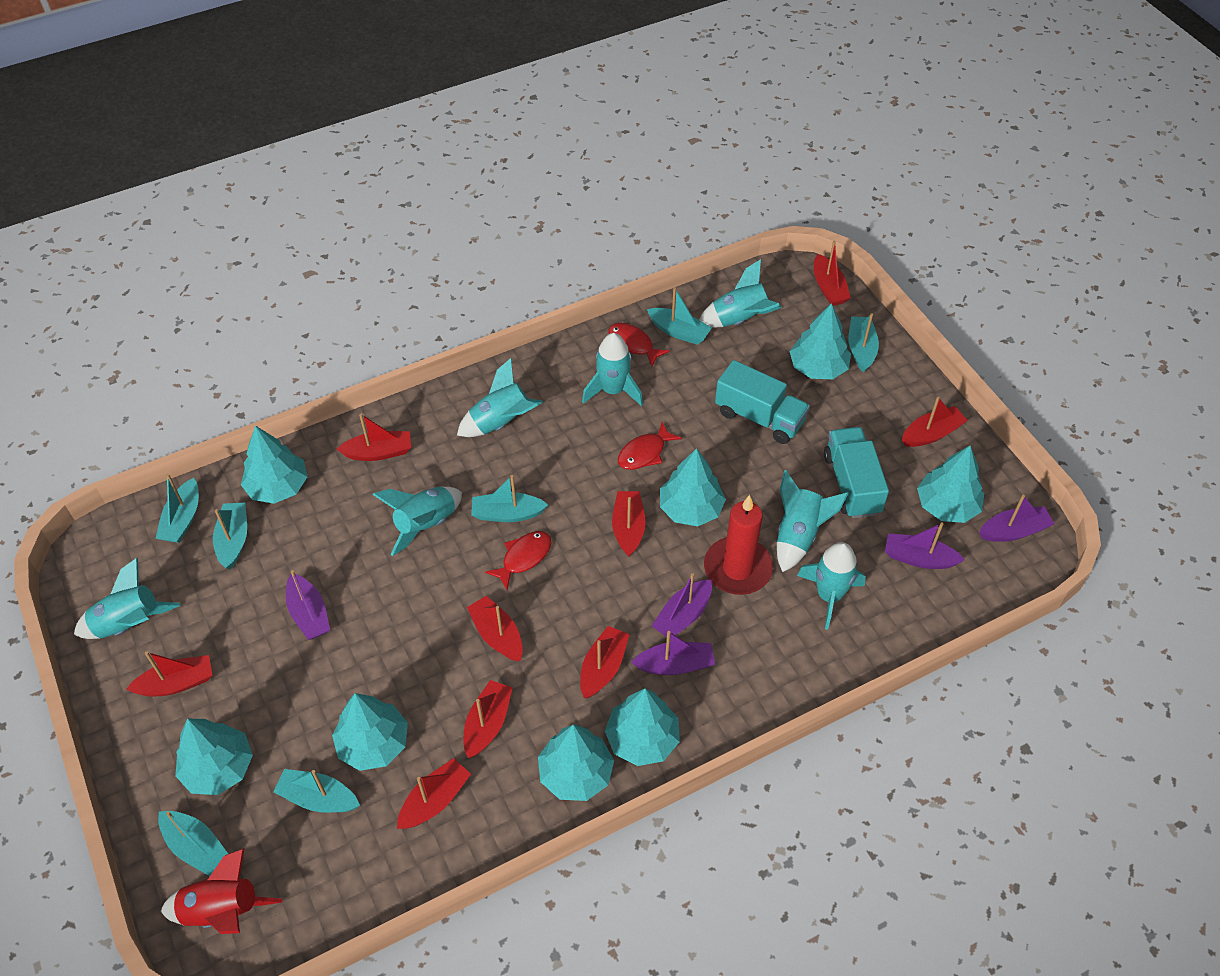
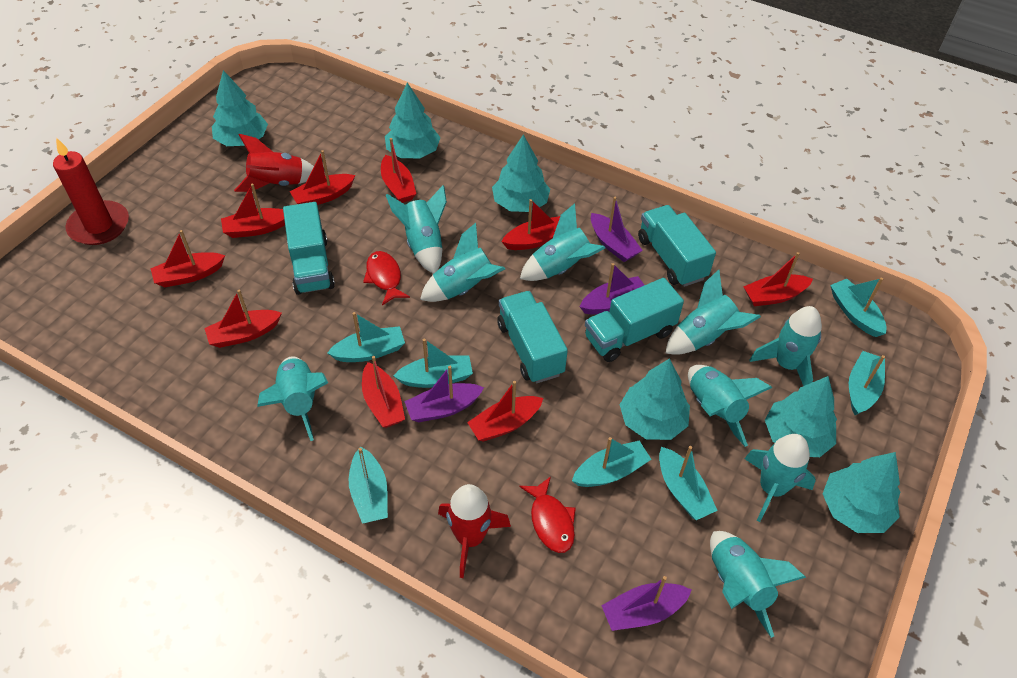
purple boat: 5 -> 4
red fish: 3 -> 2
red rocket: 1 -> 2
turquoise rocket: 7 -> 9
turquoise tree: 8 -> 6
turquoise truck: 2 -> 4

